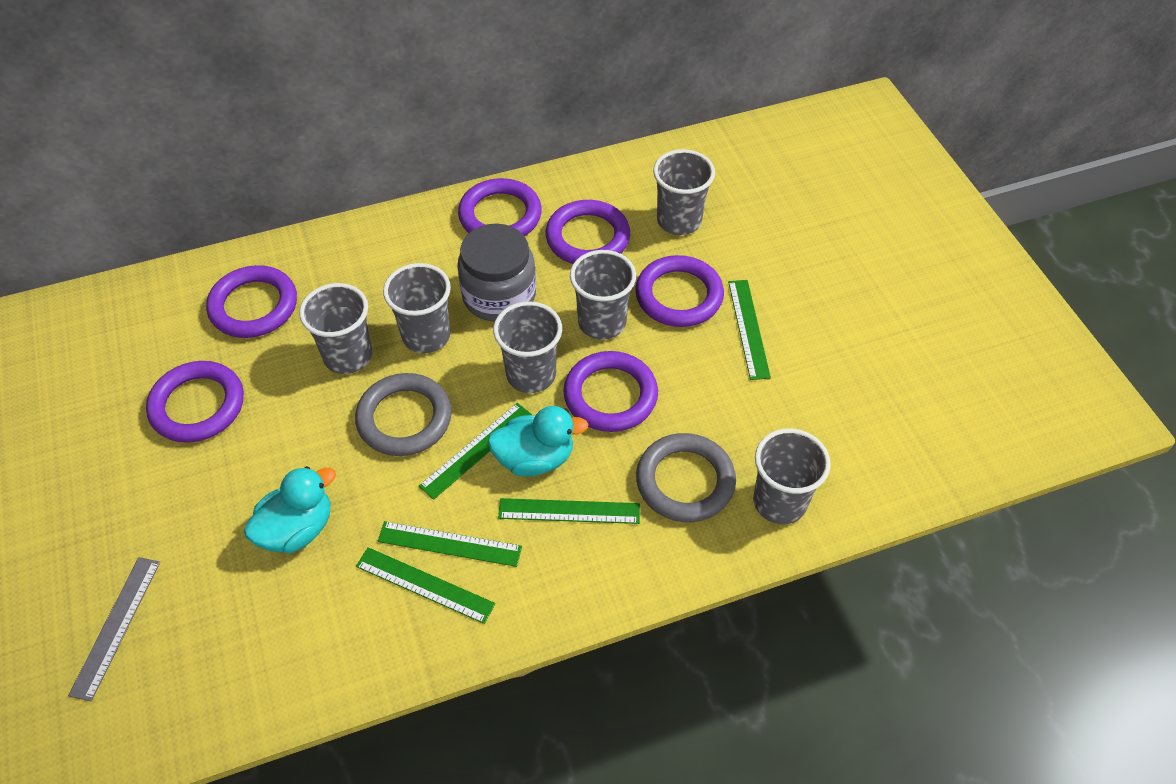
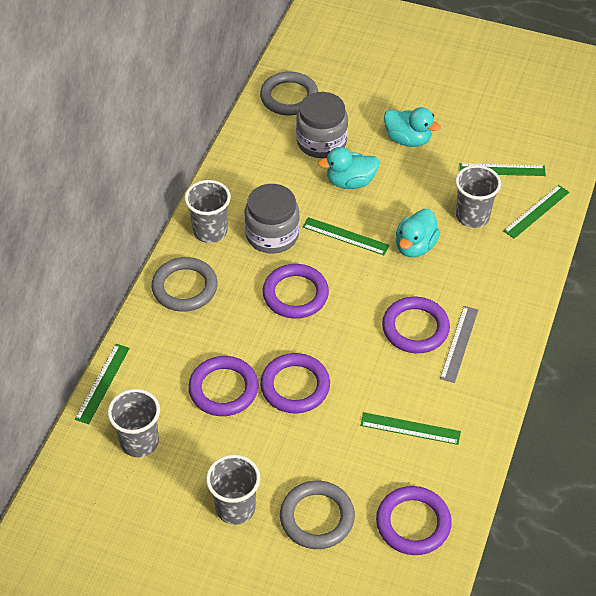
grey cup: 6 -> 4
grey jar: 1 -> 2
grey ring: 2 -> 3
purple ring: 6 -> 5
turquoise duck: 2 -> 3

